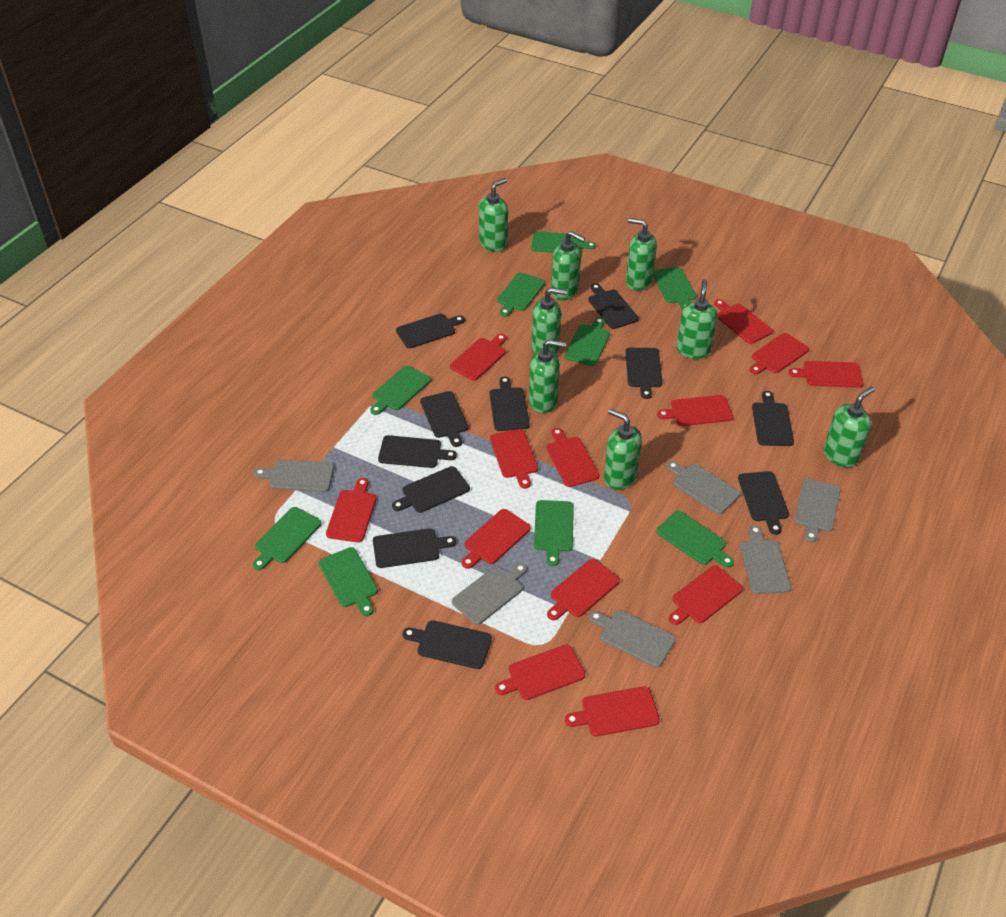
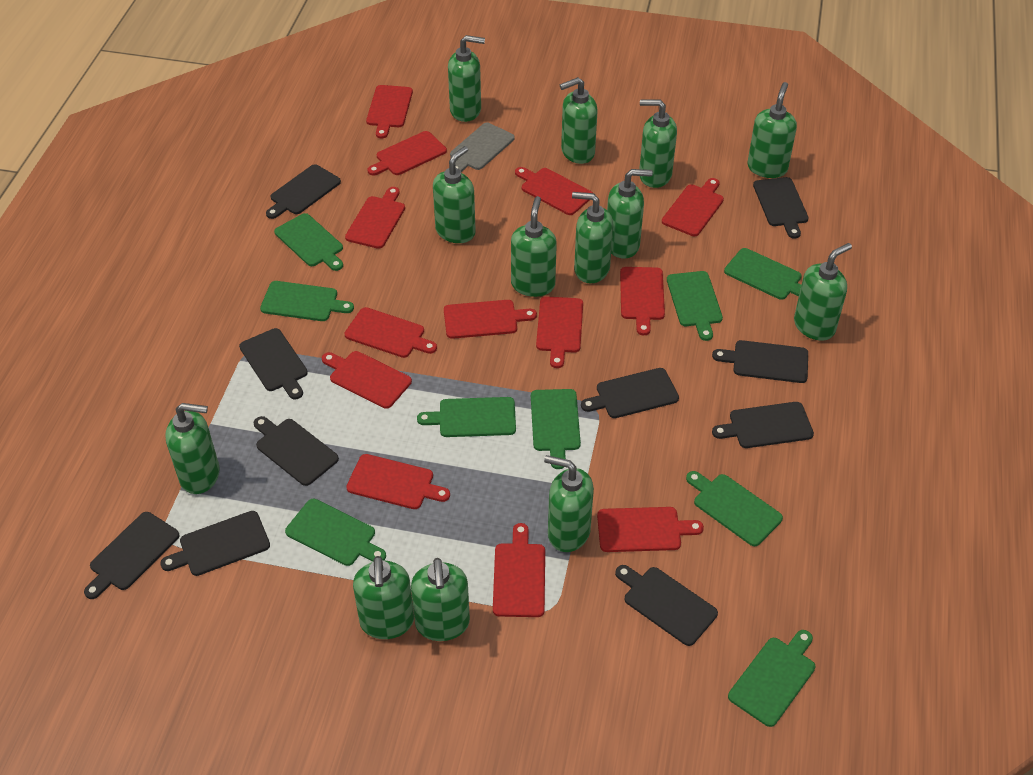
black cutting board: 11 -> 10
green soap dispenser: 8 -> 13
grey cutting board: 6 -> 1

